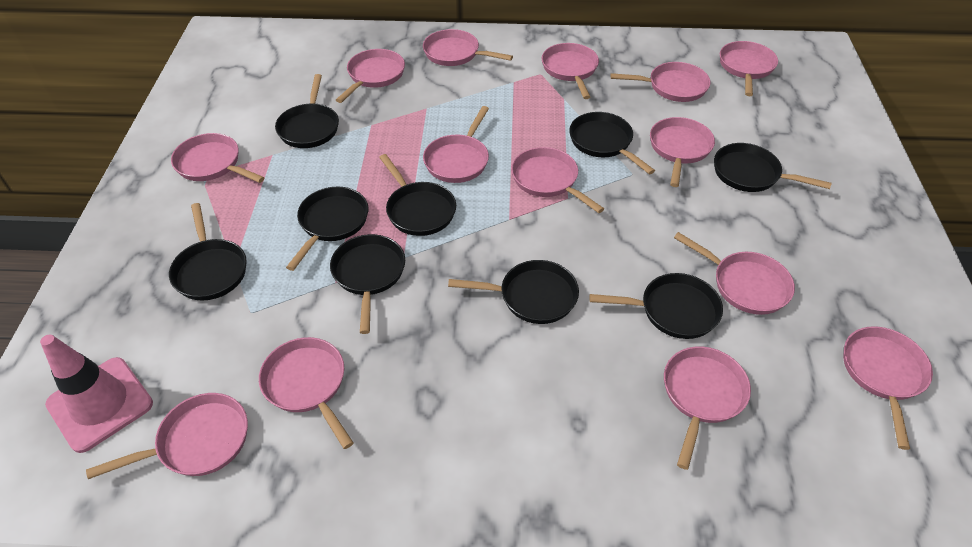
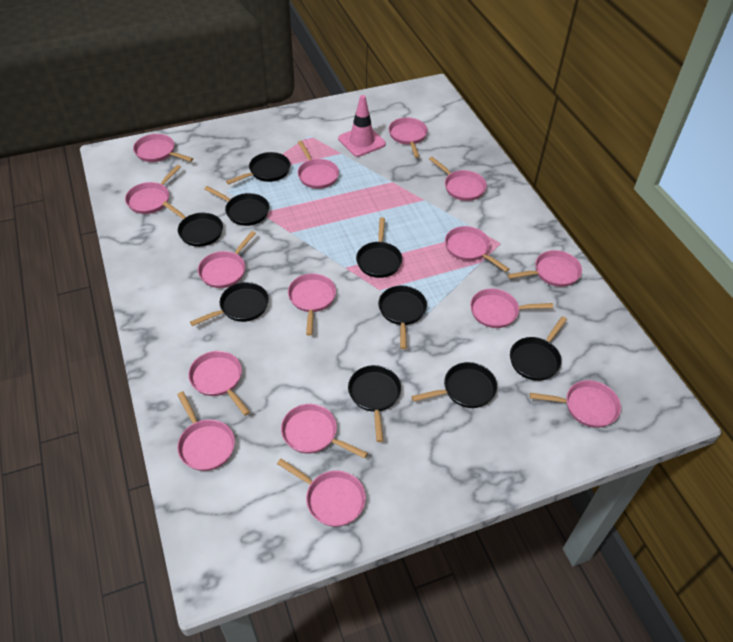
pink pan: 14 -> 15

